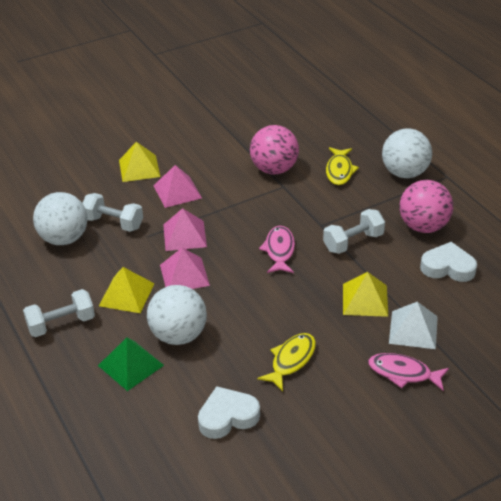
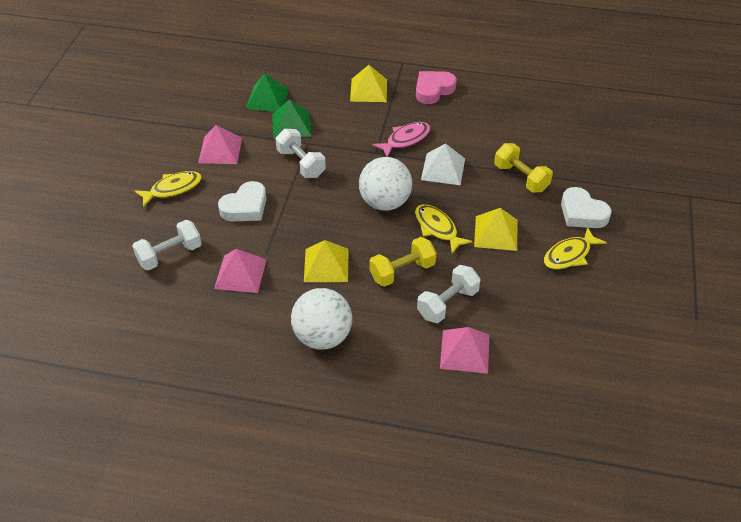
green pyramid: 1 -> 2
pink ball: 2 -> 0
pink fish: 2 -> 1
pink heart: 0 -> 1
white ball: 3 -> 2
yellow dumbbell: 0 -> 2
yellow fish: 2 -> 3

